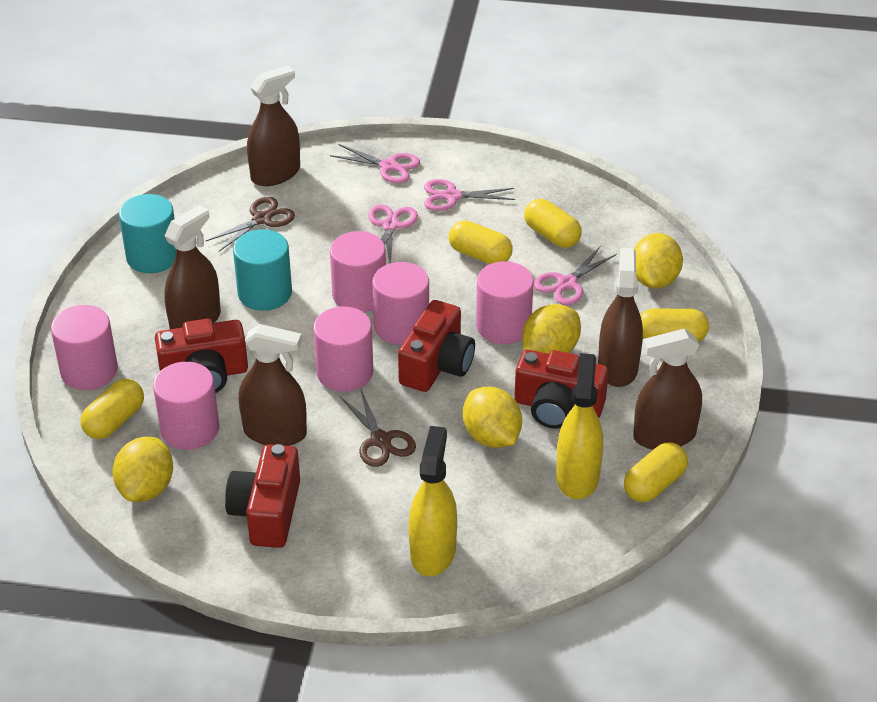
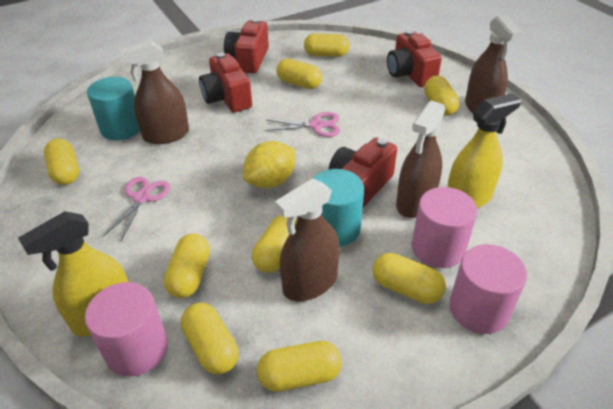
brown scissors: 2 -> 0
brown spray bottle: 5 -> 4
pink cylinder: 6 -> 3
pink scissors: 4 -> 2
yellow capsule: 5 -> 9
yellow lemon: 4 -> 1

